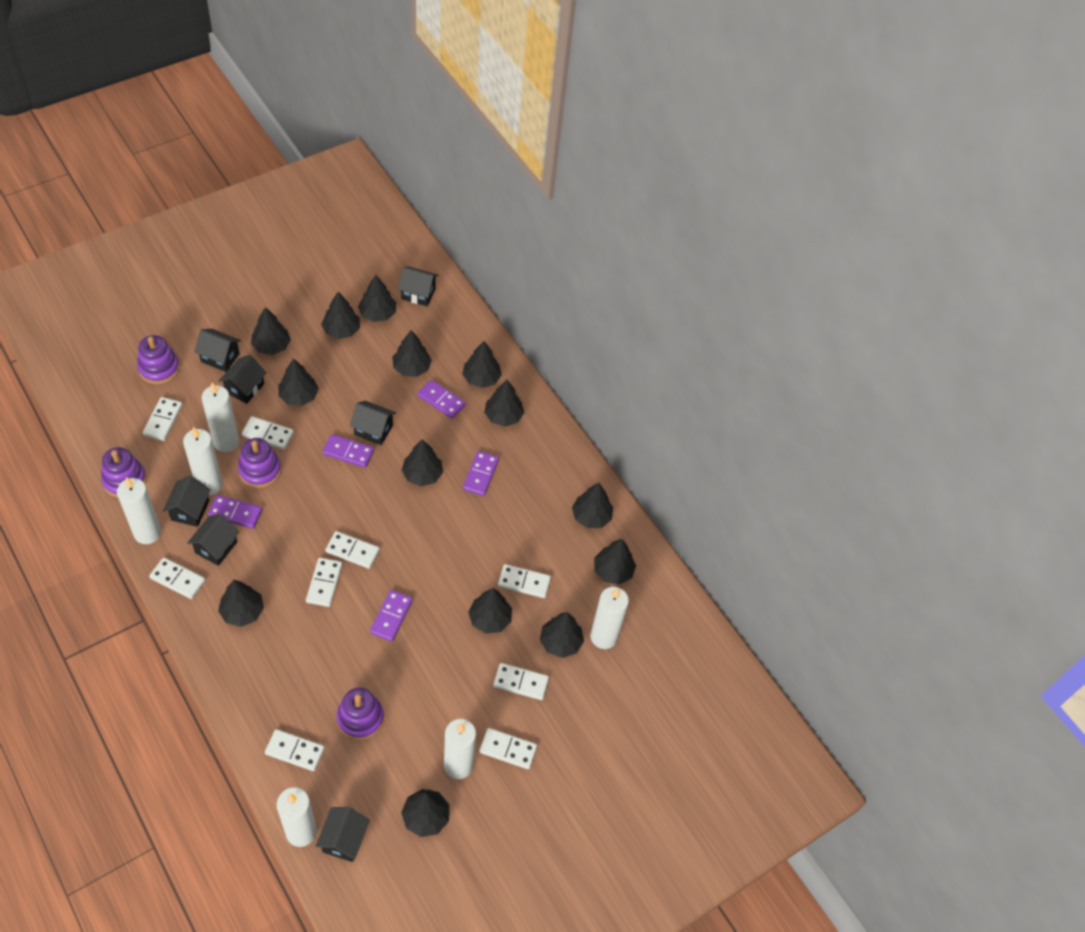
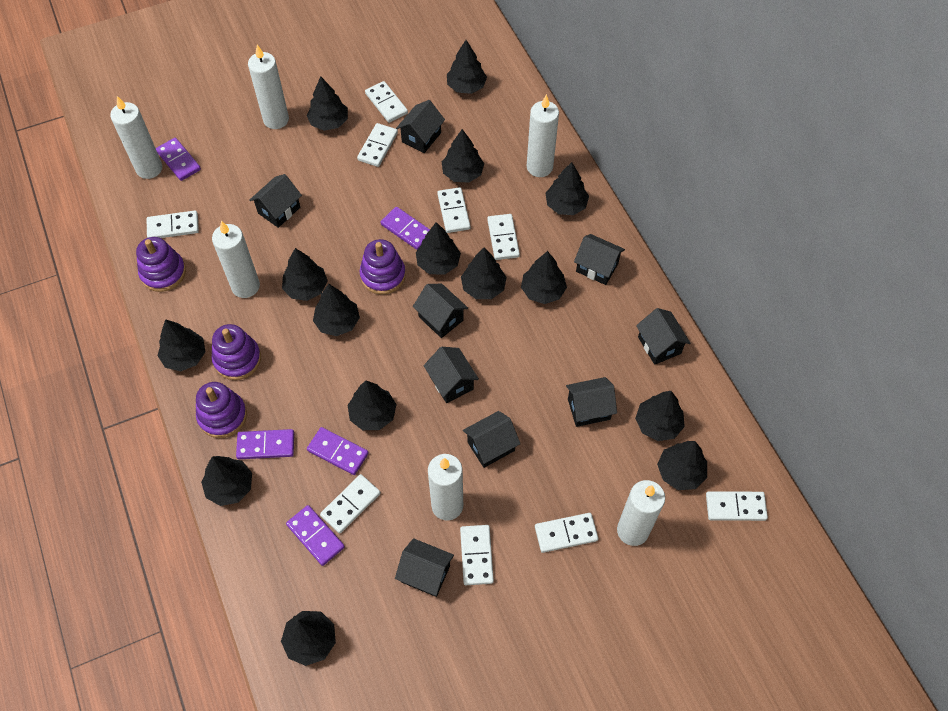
black house: 7 -> 9
black tree: 14 -> 15

